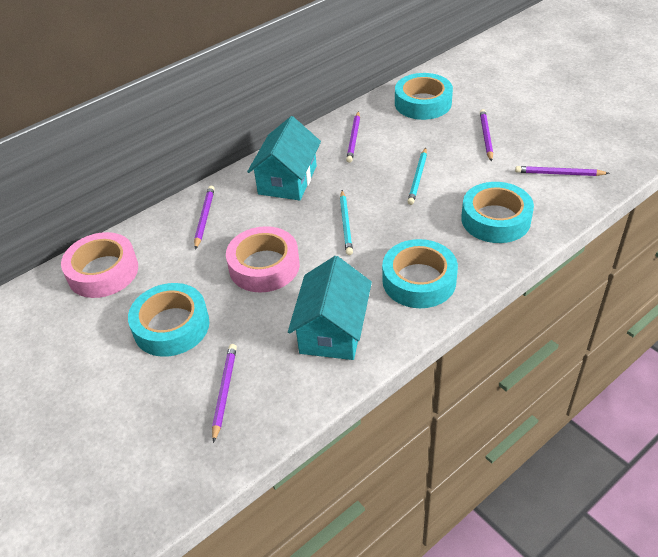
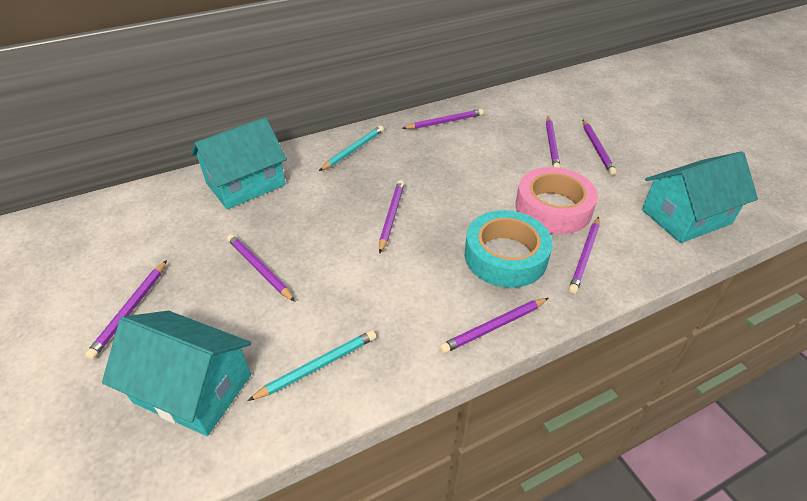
pink tape: 2 -> 1
purple pencil: 5 -> 8
turquoise house: 2 -> 3
turquoise tape: 4 -> 1

